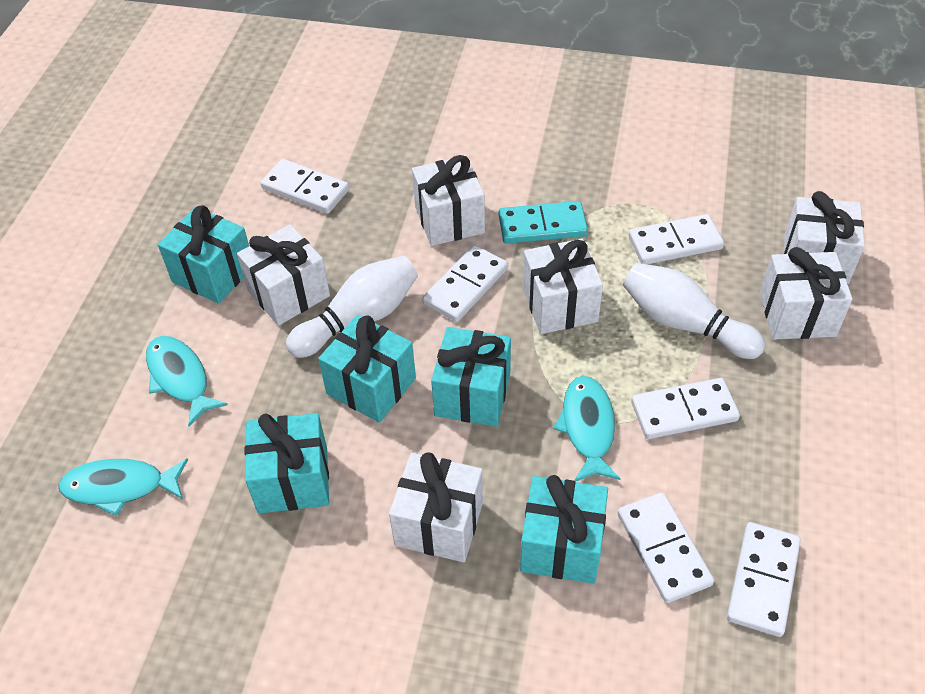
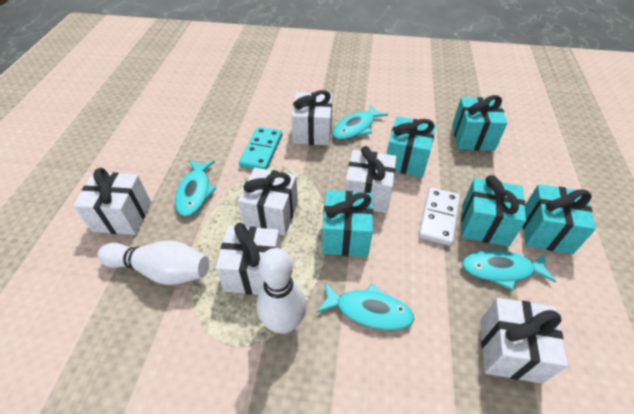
turquoise fish: 3 -> 4
white domino: 6 -> 1

